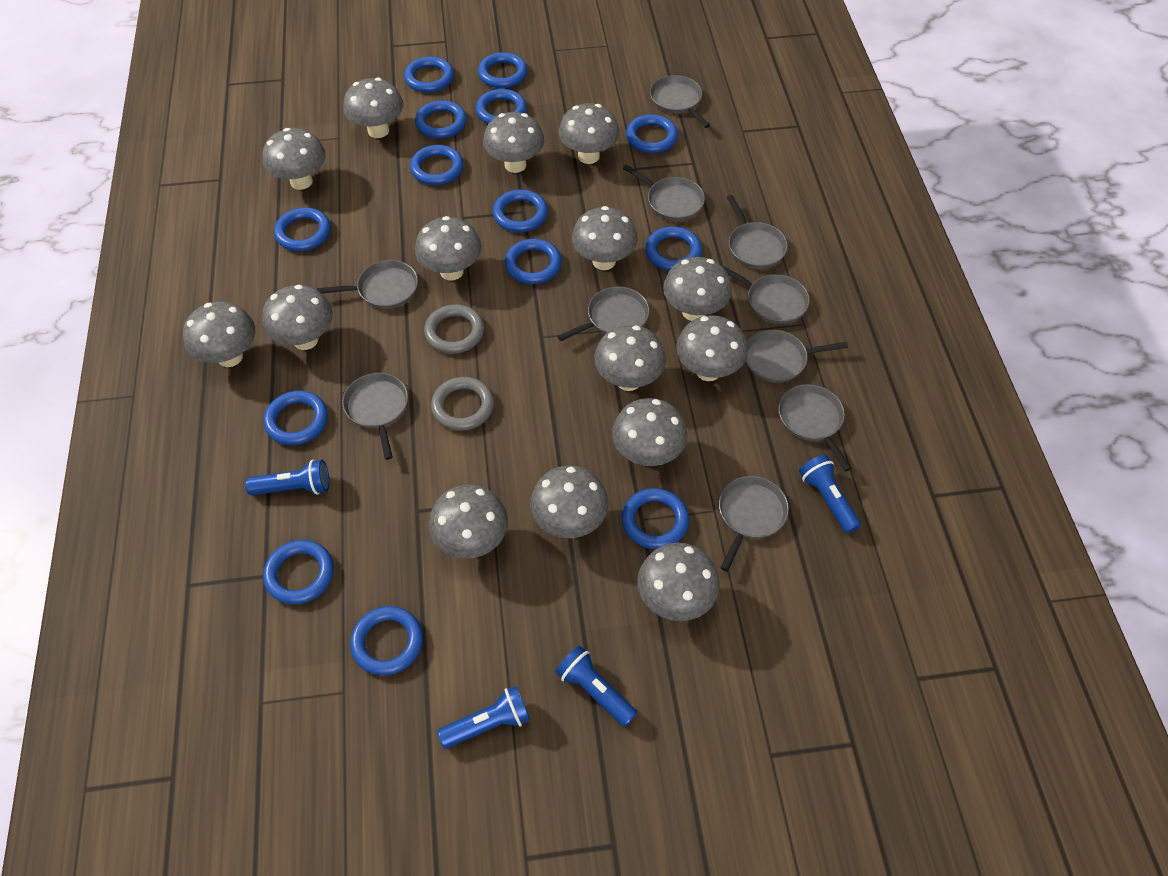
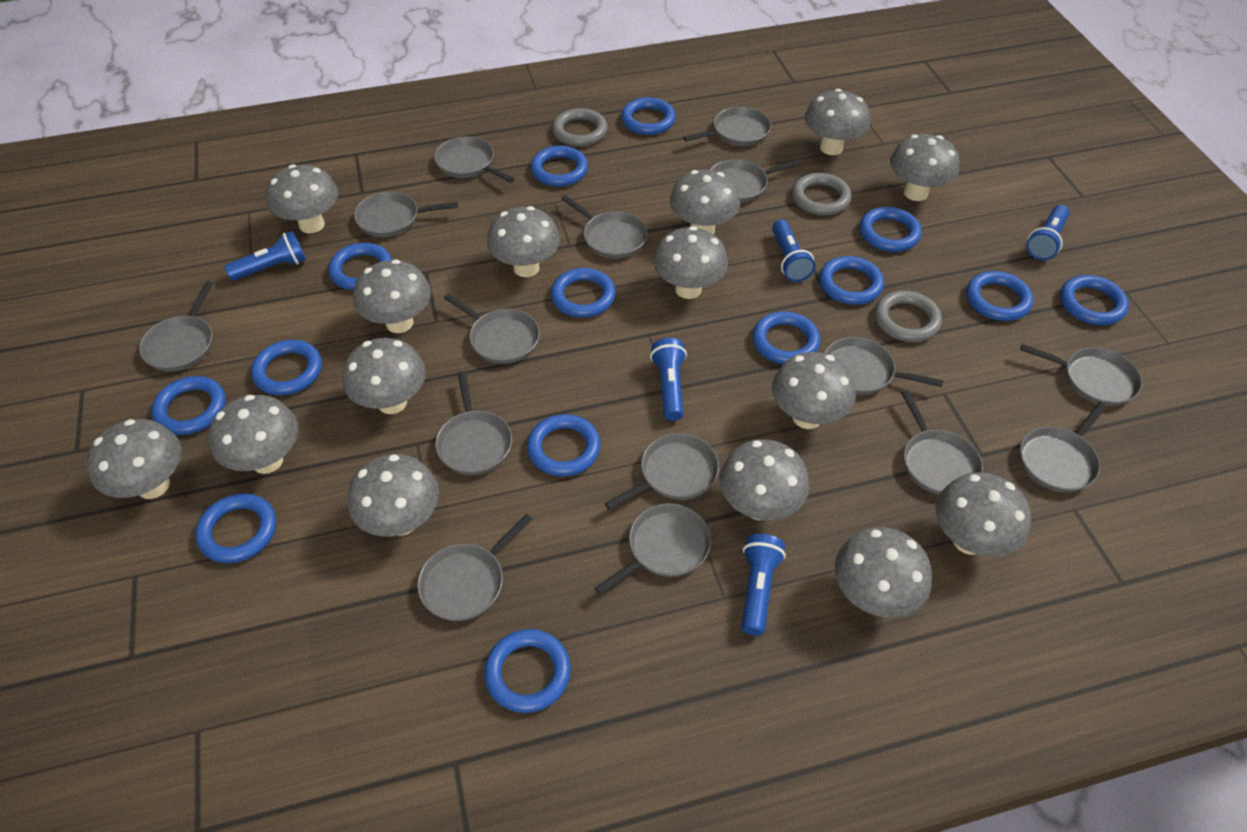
blue flashlight: 4 -> 5
grey pan: 10 -> 15
grey ring: 2 -> 3

